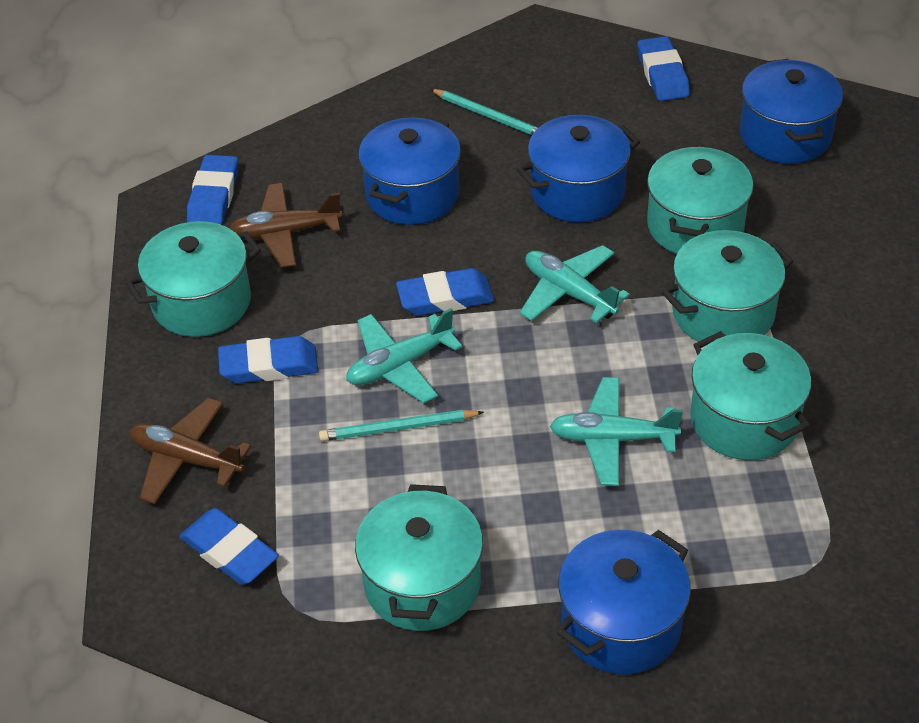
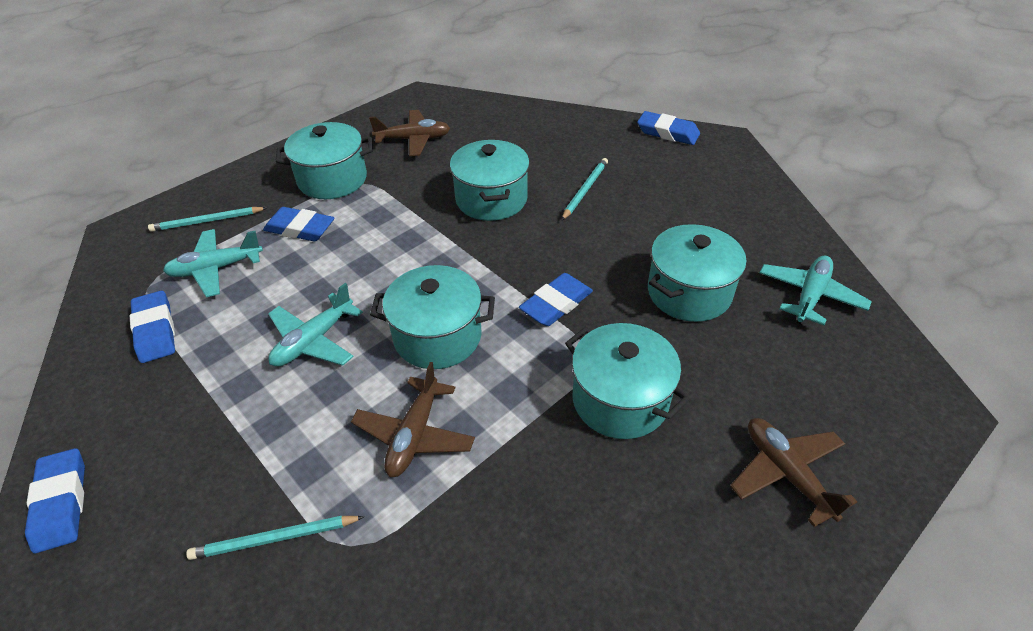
blue pot: 4 -> 0
brown plane: 2 -> 3
turquoise pencil: 2 -> 3

